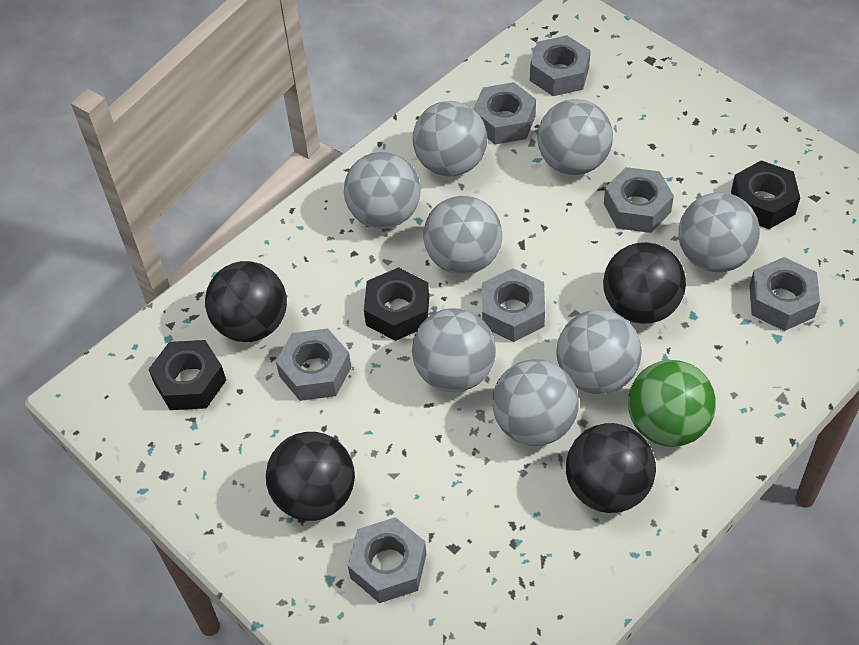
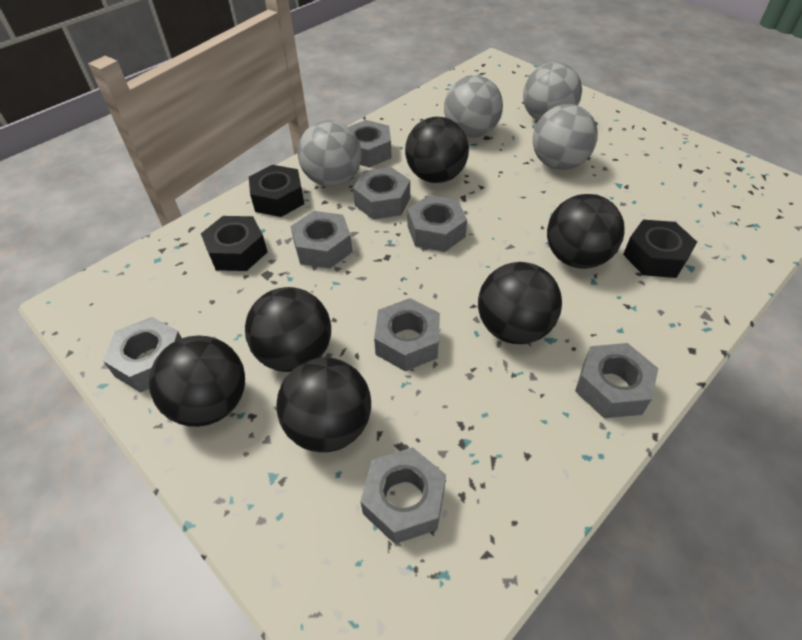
black ball: 4 -> 6
green ball: 1 -> 0
grey ball: 8 -> 4
grey nut: 7 -> 8

